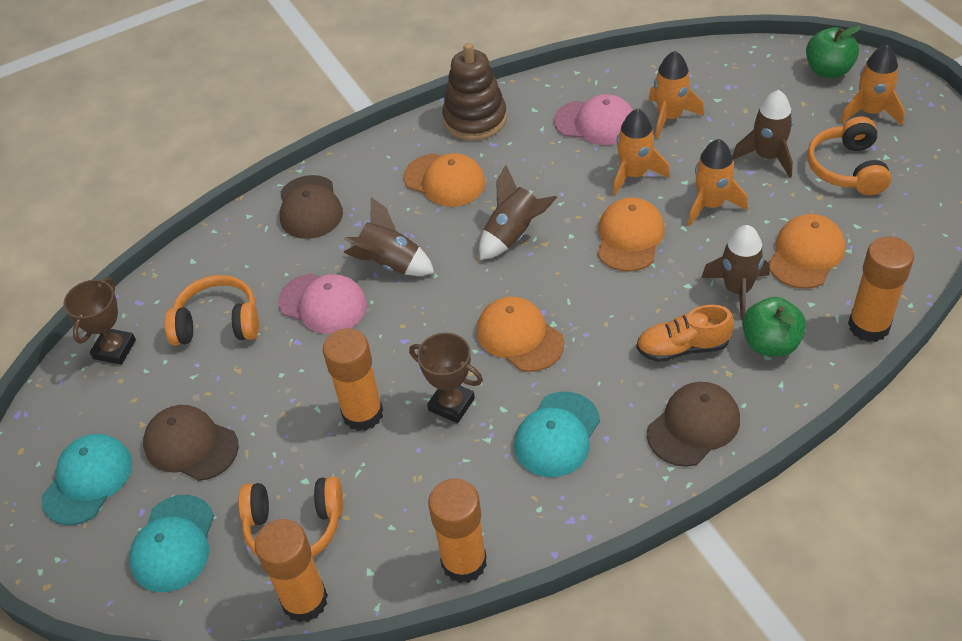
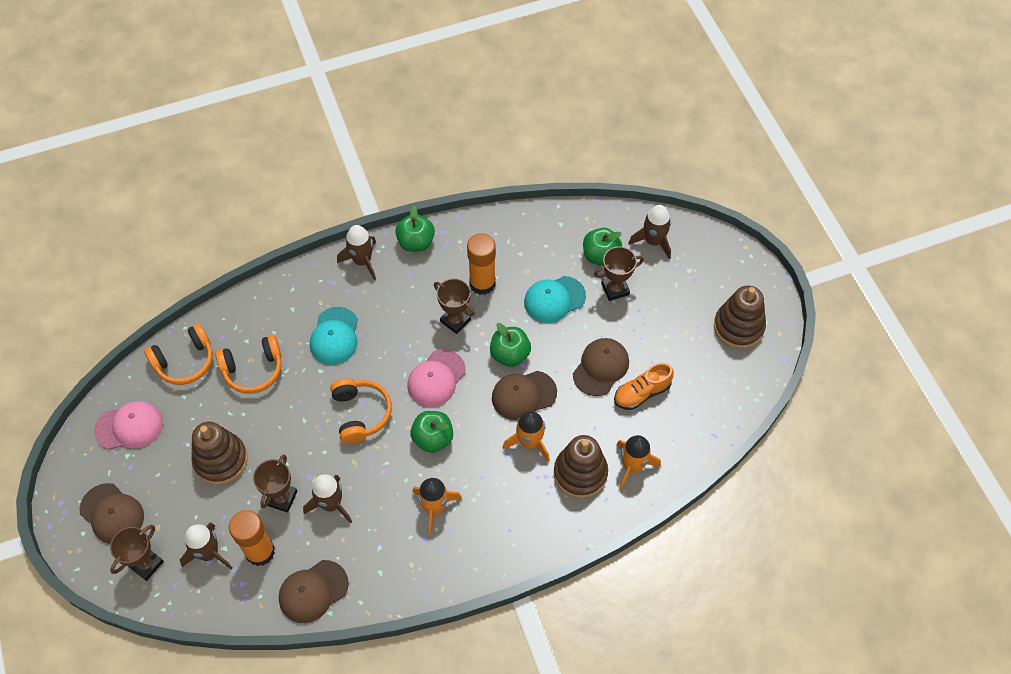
brown cap: 3 -> 4
brown stacking toy: 1 -> 3
brown trophy: 2 -> 4
green apple: 2 -> 4
orange cap: 4 -> 0
orange glue stick: 4 -> 2
orange rocket: 4 -> 3
turquoise cap: 3 -> 2

